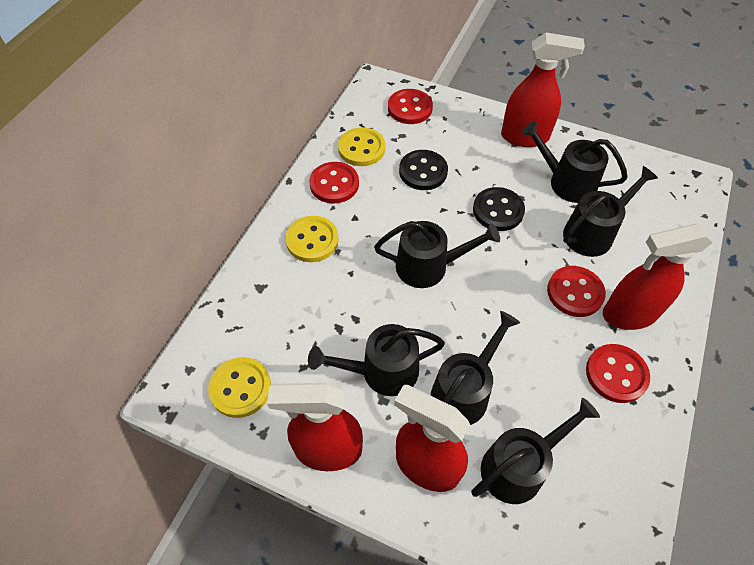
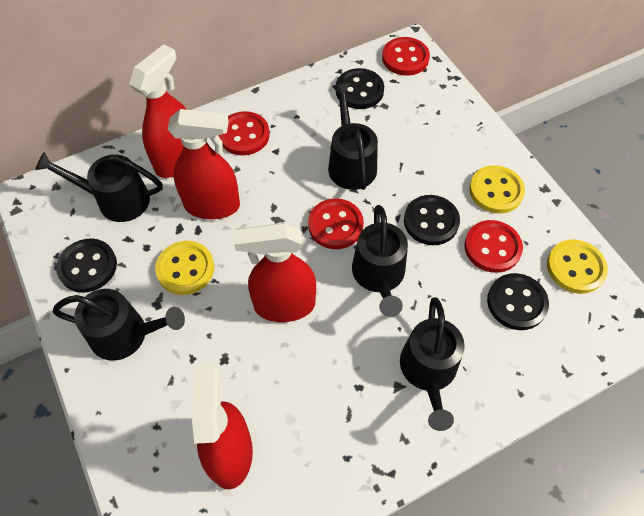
black button: 2 -> 4
black watering can: 6 -> 5

